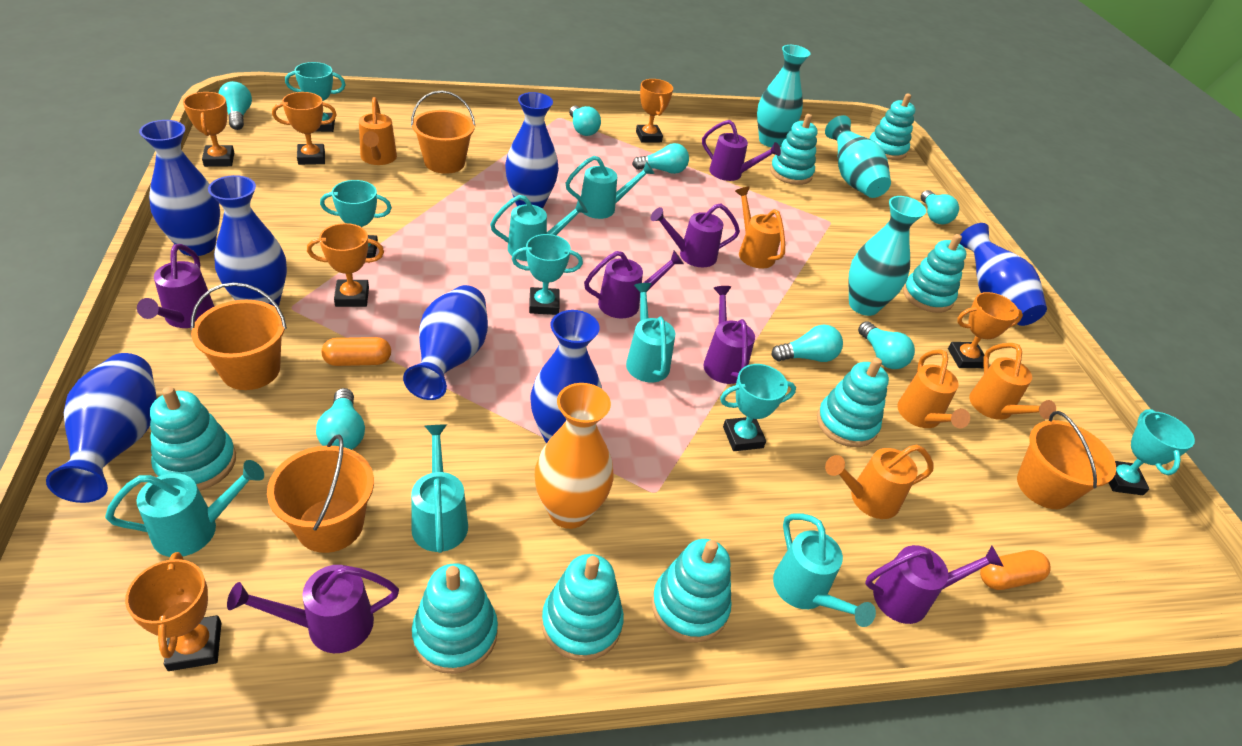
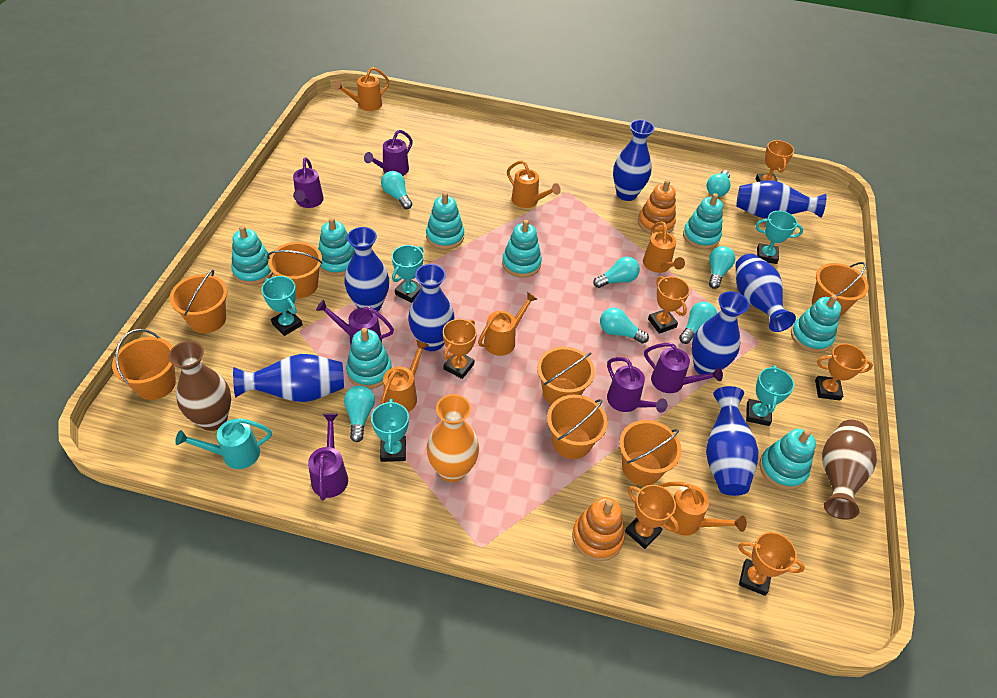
blue vase: 7 -> 8
brown vase: 0 -> 2
orange bucket: 4 -> 7
orange capsule: 2 -> 0
orange stacking toy: 0 -> 2
orange watering can: 5 -> 6
purple watering can: 7 -> 6
turquoise vase: 3 -> 0
turquoise watering can: 6 -> 1

